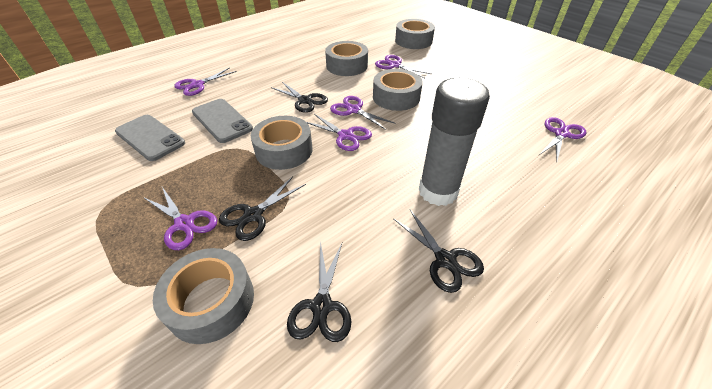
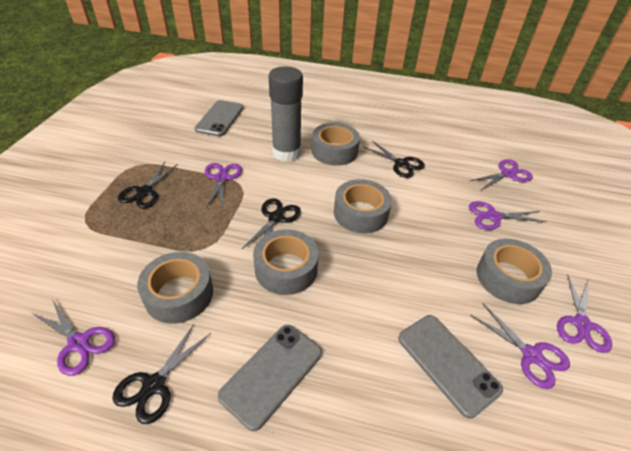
grey phone: 2 -> 3

